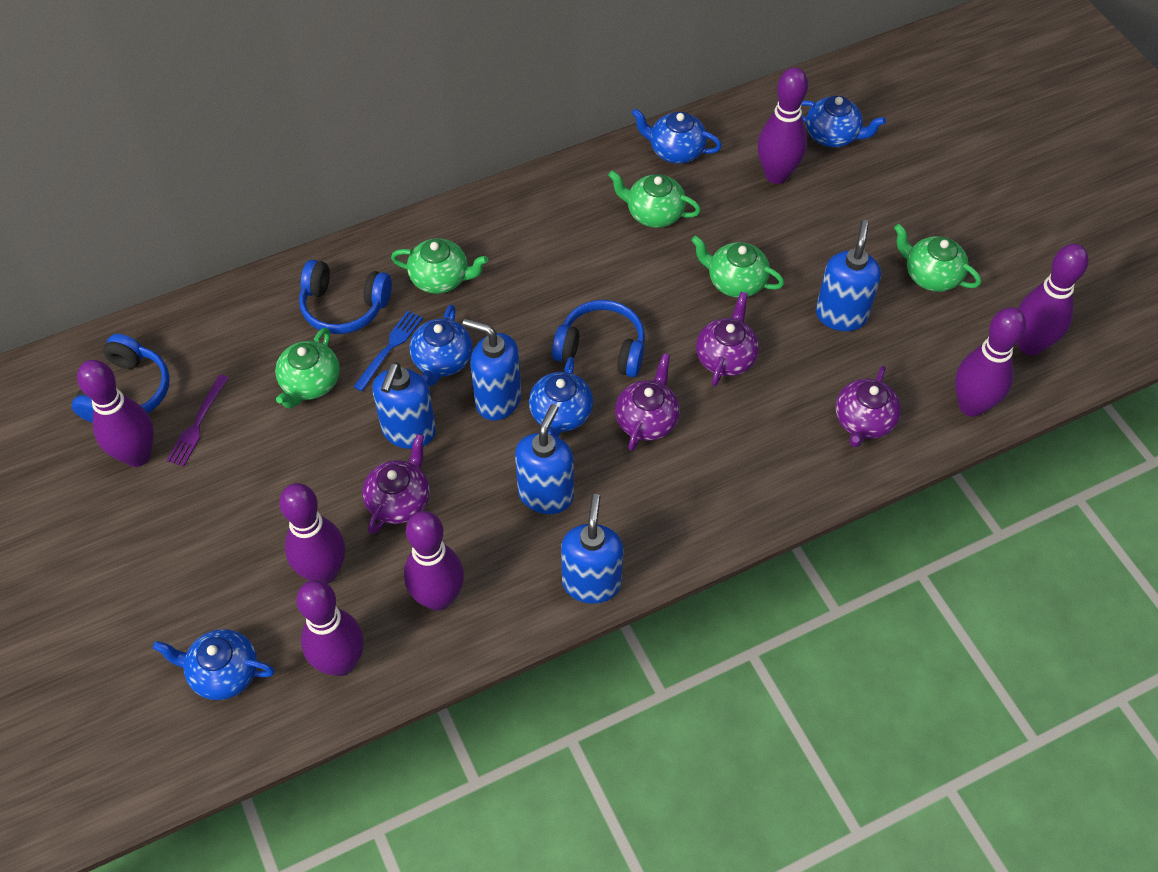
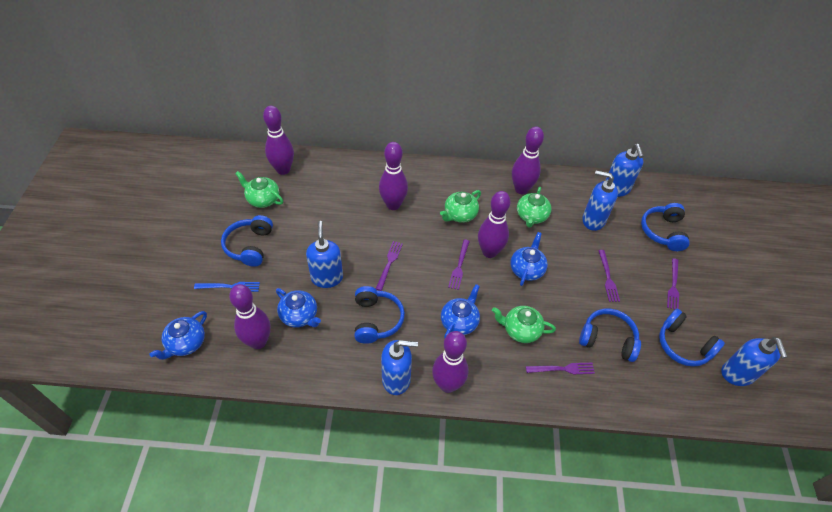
blue headphones: 3 -> 5
blue teapot: 5 -> 4
green teapot: 5 -> 4
purple bowling pin: 7 -> 6
purple fork: 1 -> 5
purple teapot: 4 -> 0

